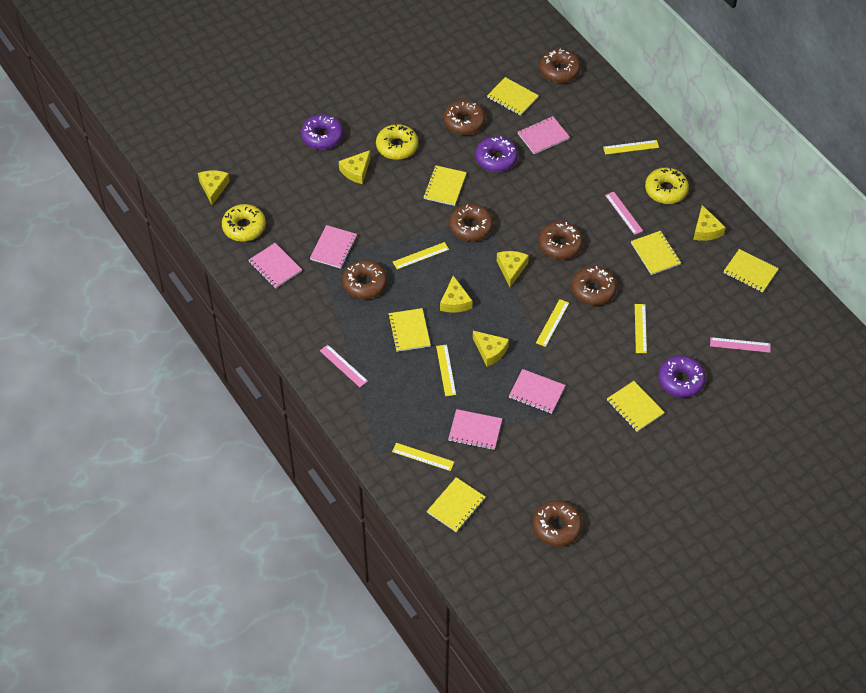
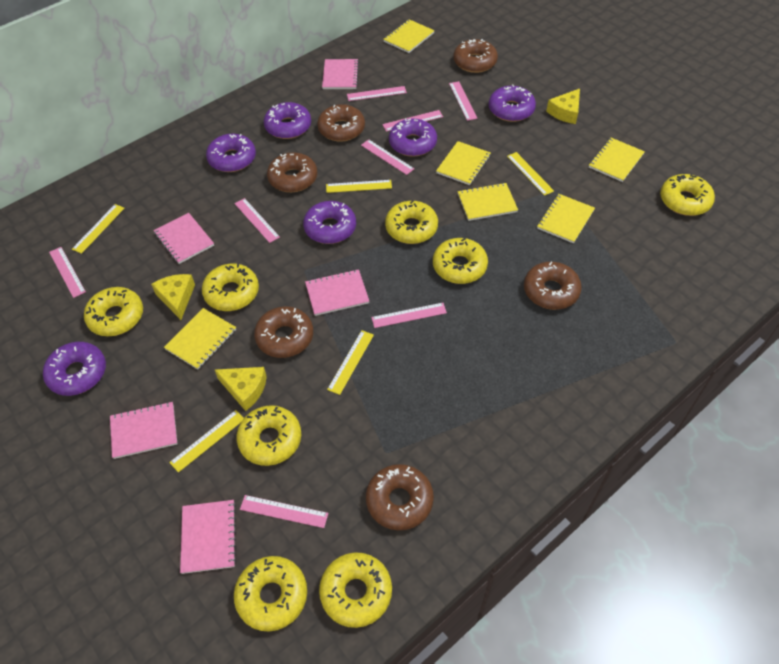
brown donut: 7 -> 6
pink ruler: 3 -> 8
purple donut: 3 -> 6
yellow cheese: 6 -> 3
yellow donut: 3 -> 8
yellow notebook: 7 -> 6
yellow ruler: 6 -> 5

